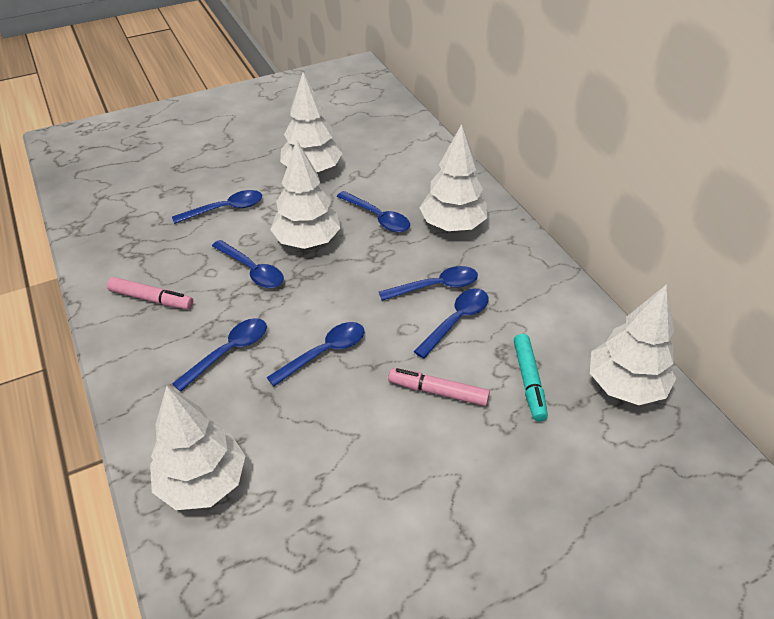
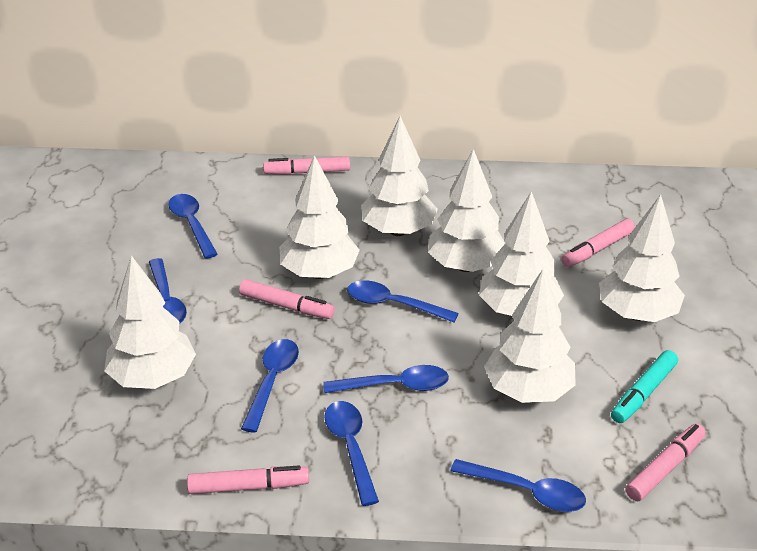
pink marker: 2 -> 5
white tree: 5 -> 7

